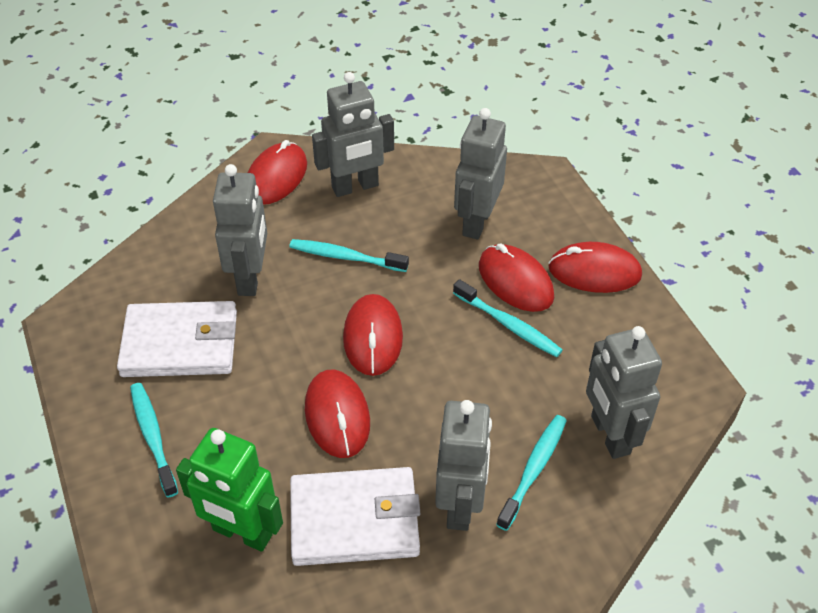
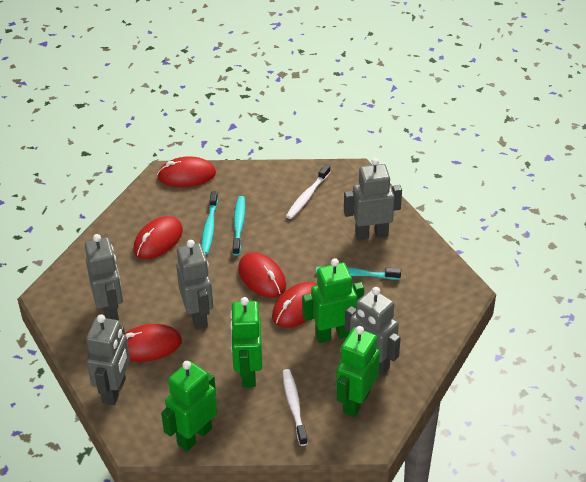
green robot: 1 -> 4
turquoise toothbrush: 4 -> 3
white toothbrush: 0 -> 2
white wallet: 2 -> 0

